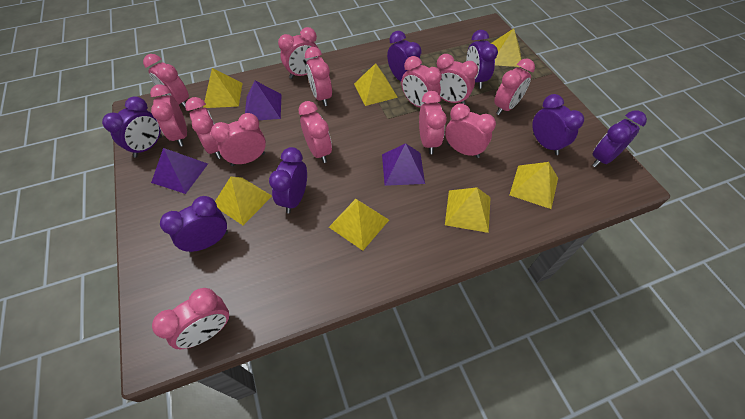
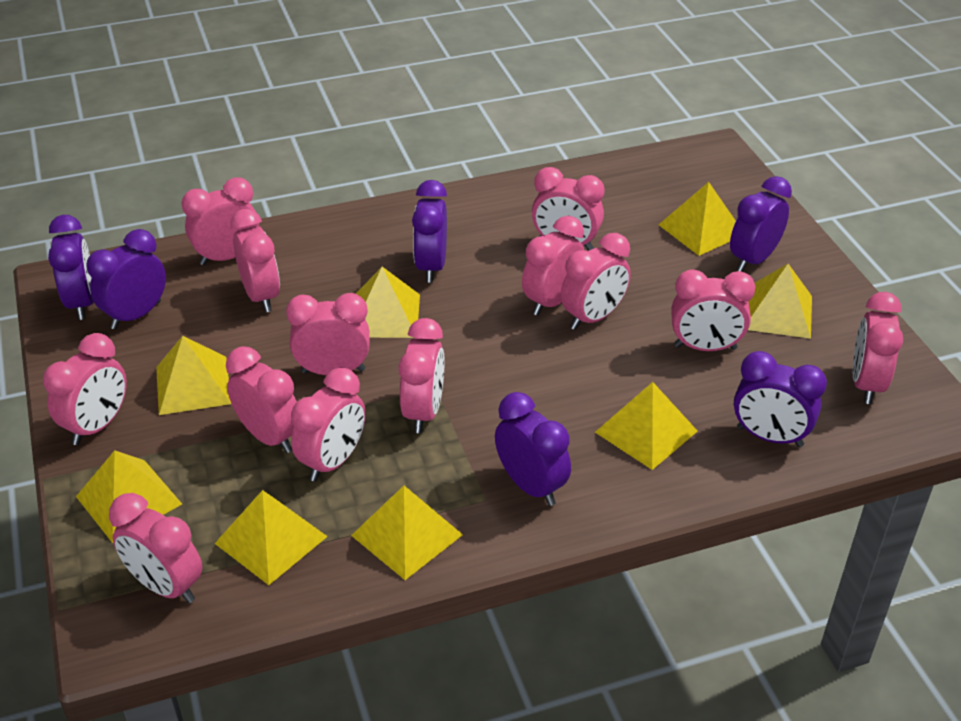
purple clock: 7 -> 6
purple pyramid: 3 -> 0
yellow pyramid: 7 -> 8

